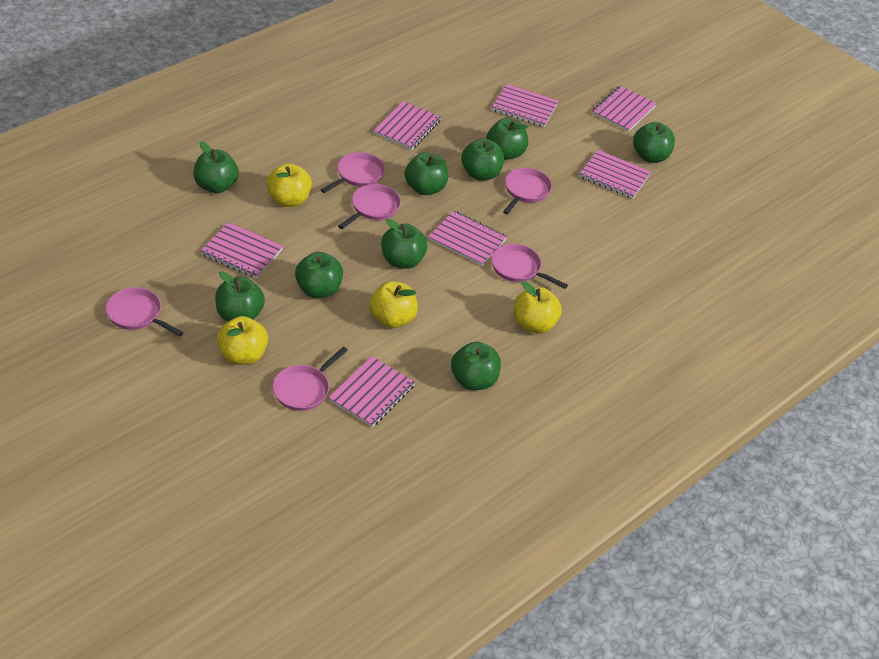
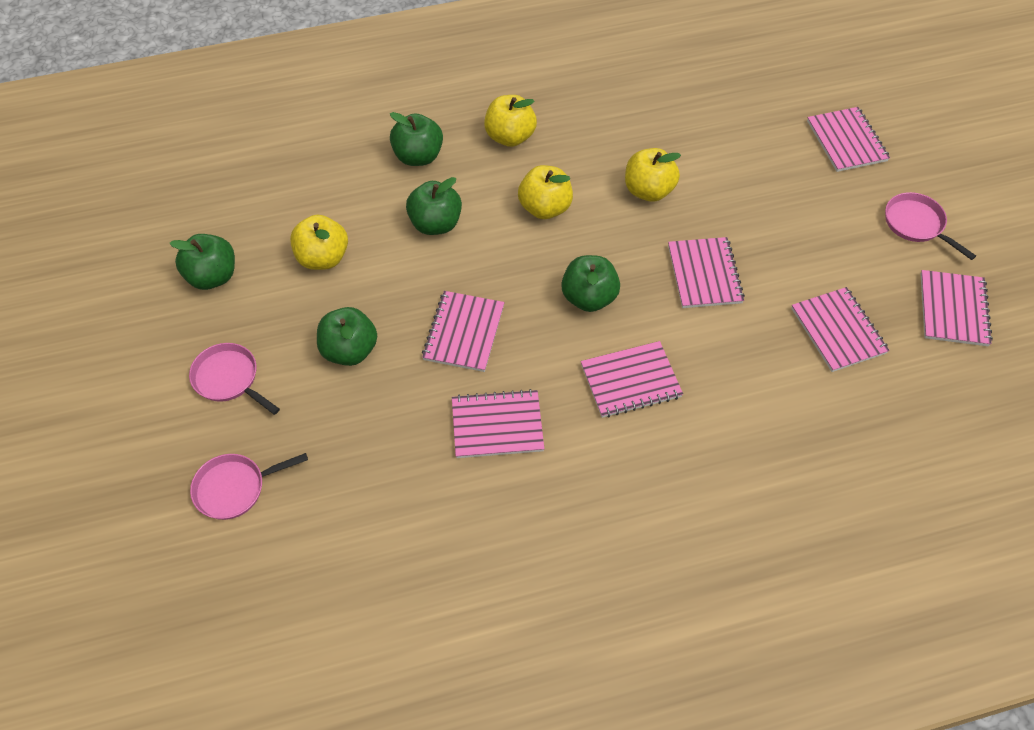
green apple: 9 -> 5
pink pan: 6 -> 3

